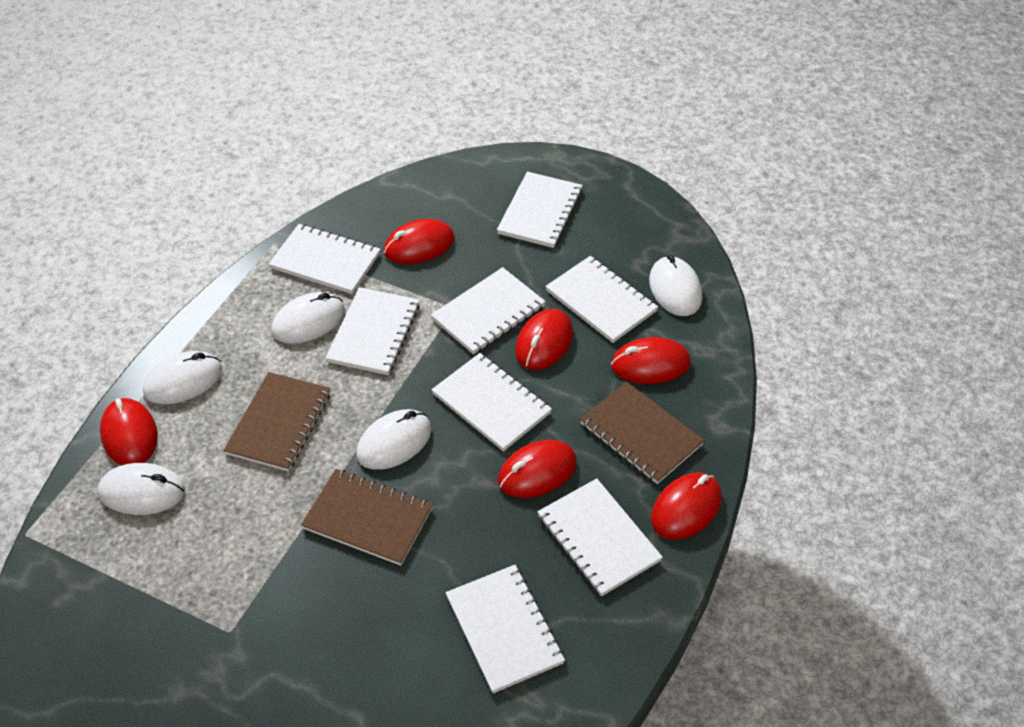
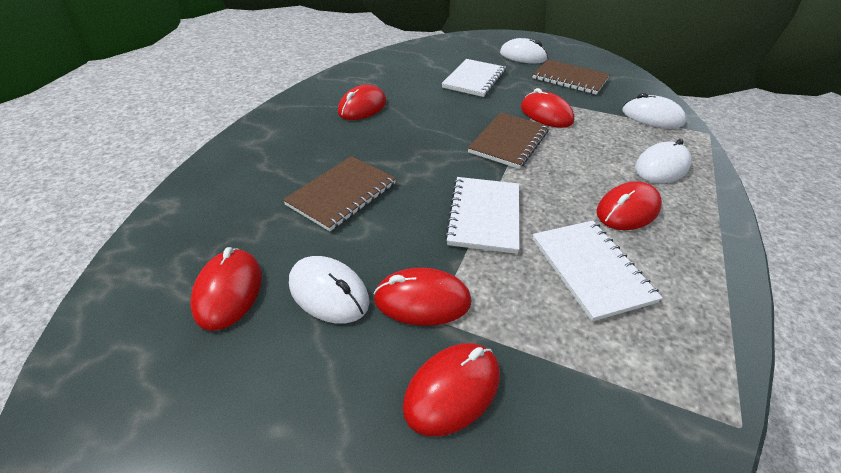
white mouse: 5 -> 4
white notebook: 8 -> 3

